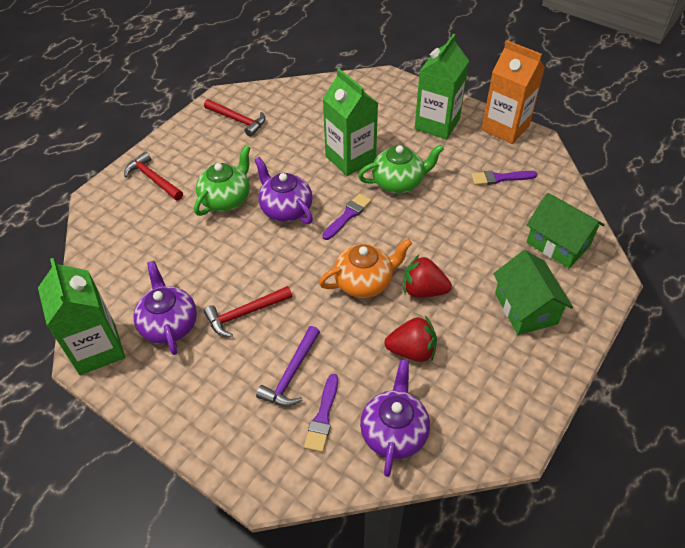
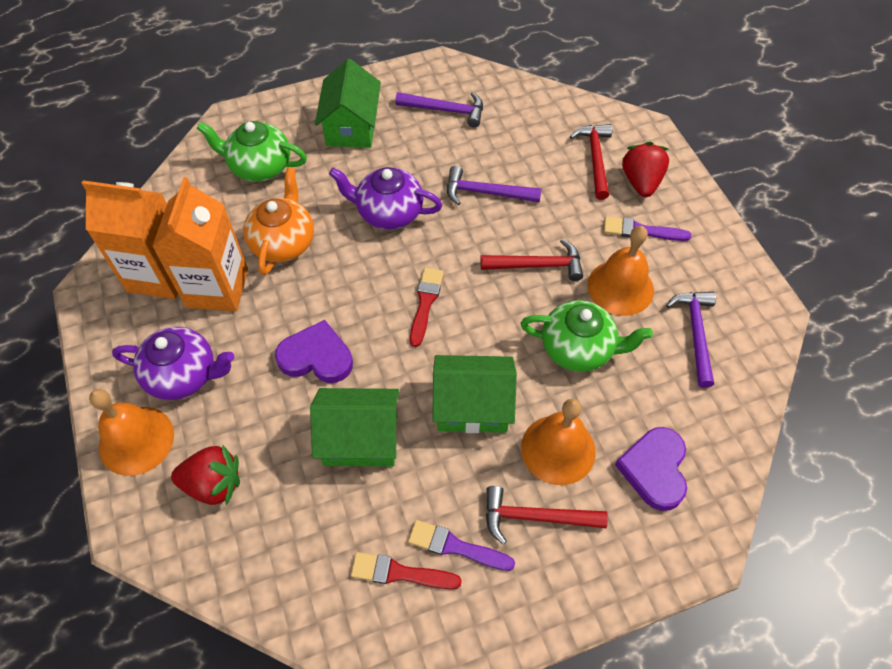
green carton: 3 -> 0
green house: 2 -> 3
orange bell: 0 -> 3
orange carton: 1 -> 2
purple brush: 3 -> 2
purple hammer: 1 -> 3
purple heart: 0 -> 2
purple teapot: 3 -> 2
red brush: 0 -> 2

